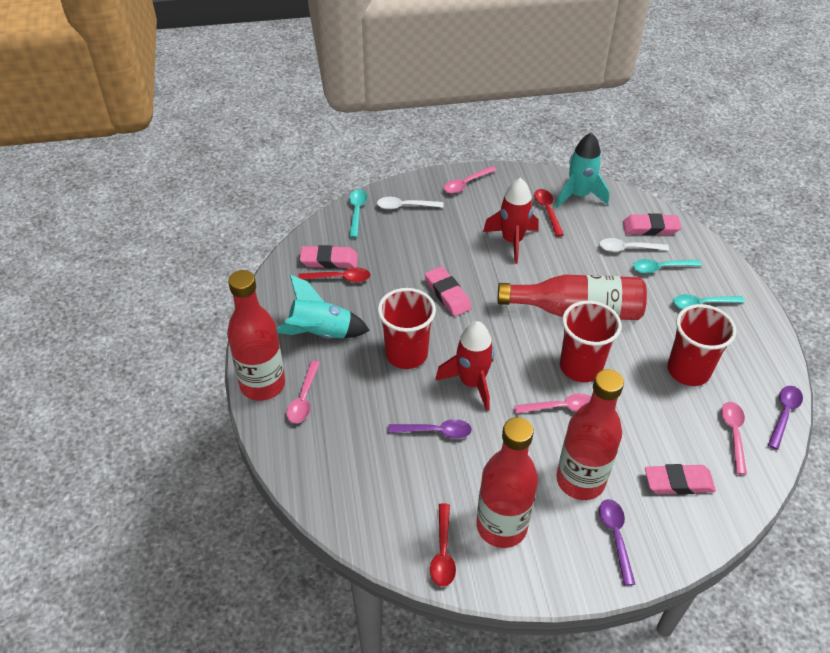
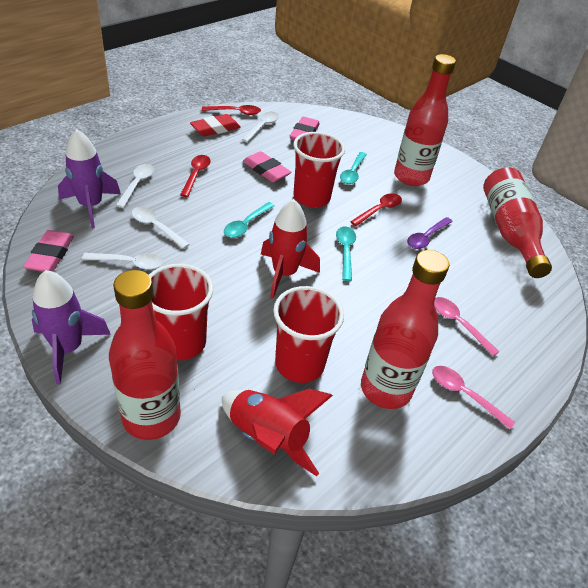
pink eraser: 4 -> 3
pink spoon: 4 -> 2
purple rocket: 0 -> 2
purple spoon: 3 -> 1
red eraser: 0 -> 1
turquoise rocket: 2 -> 0
white spoon: 2 -> 4

